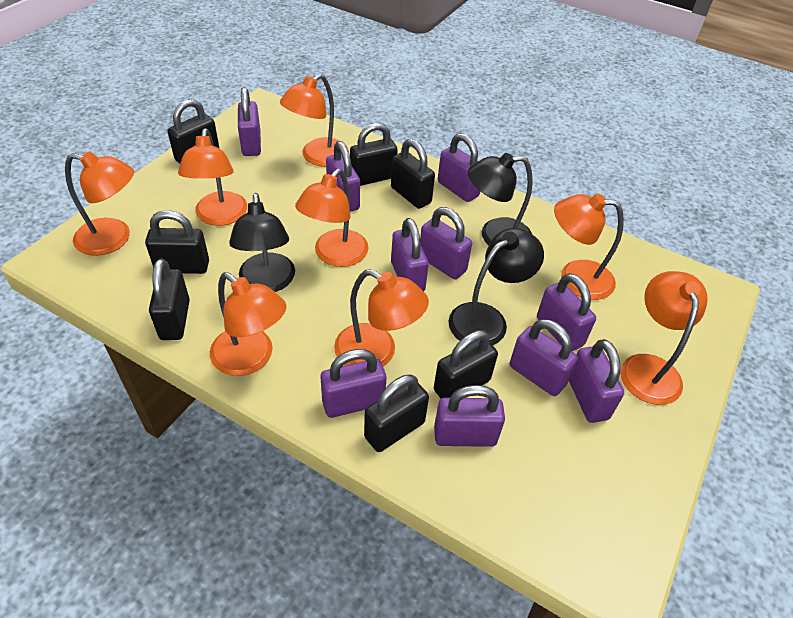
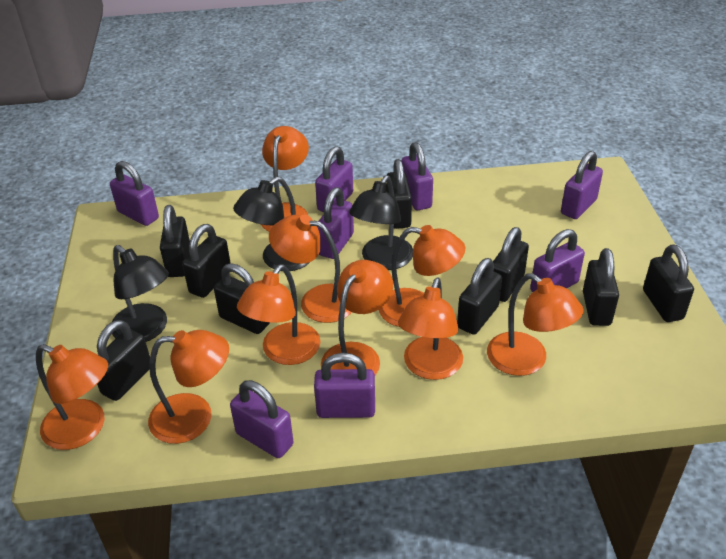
black padlock: 7 -> 9
orange lamp: 8 -> 9
purple padlock: 10 -> 8

